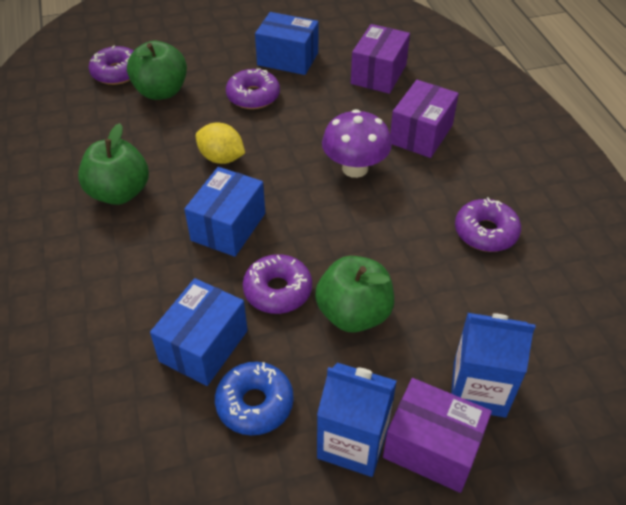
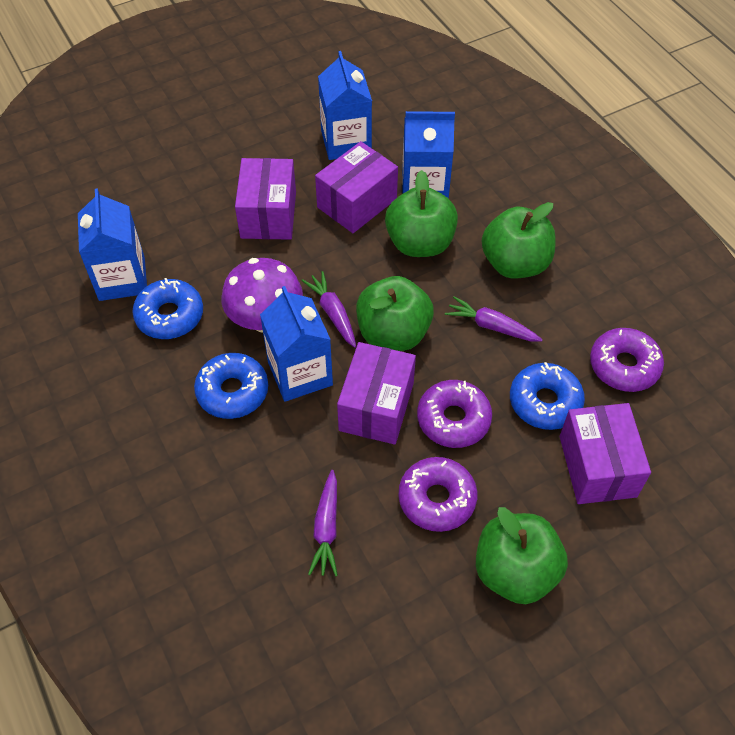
blue box: 3 -> 0
blue carton: 2 -> 4
blue donut: 1 -> 3
green apple: 3 -> 4
purple box: 3 -> 4
purple carrot: 0 -> 3
purple donut: 4 -> 3
yellow lemon: 1 -> 0

